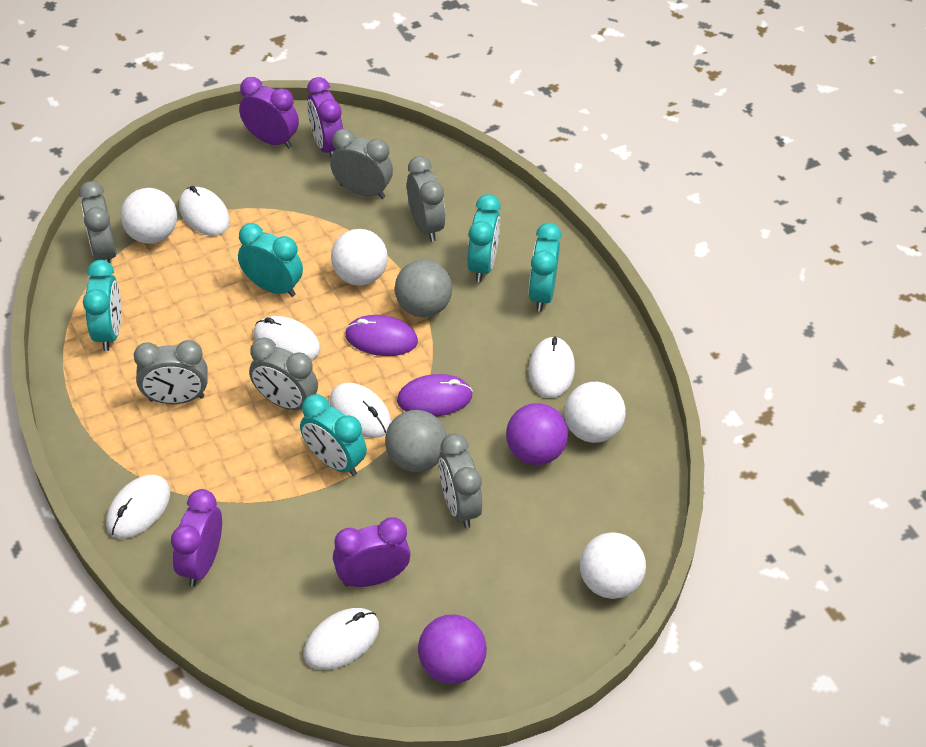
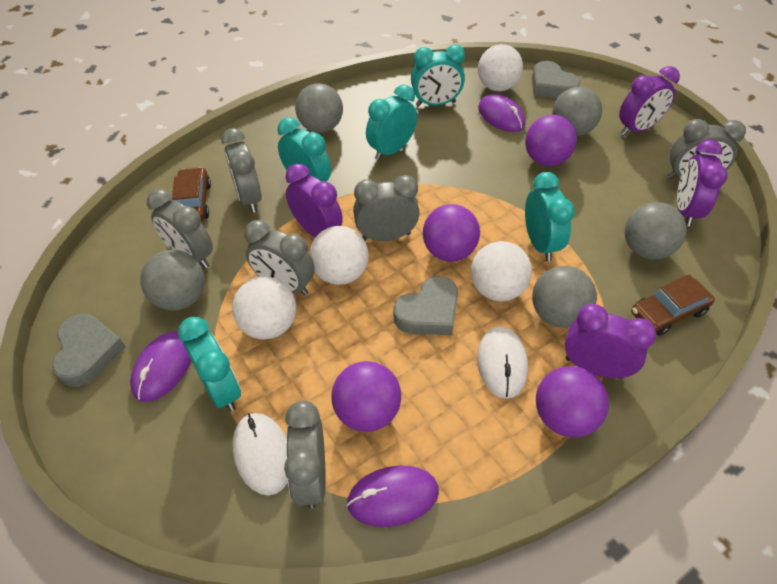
brown car: 0 -> 2
grey ball: 2 -> 5
grey heart: 0 -> 3
purple ball: 2 -> 4
purple mouse: 2 -> 3
white mouse: 6 -> 2

